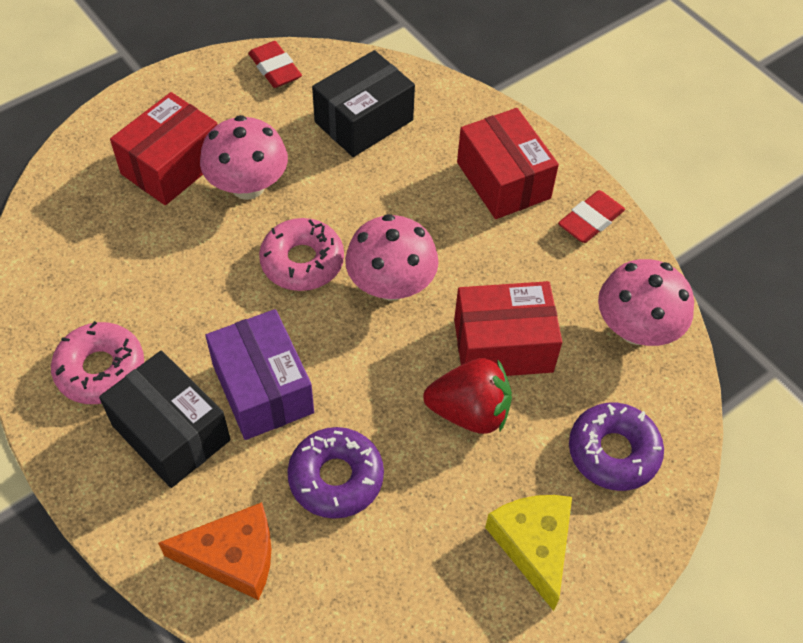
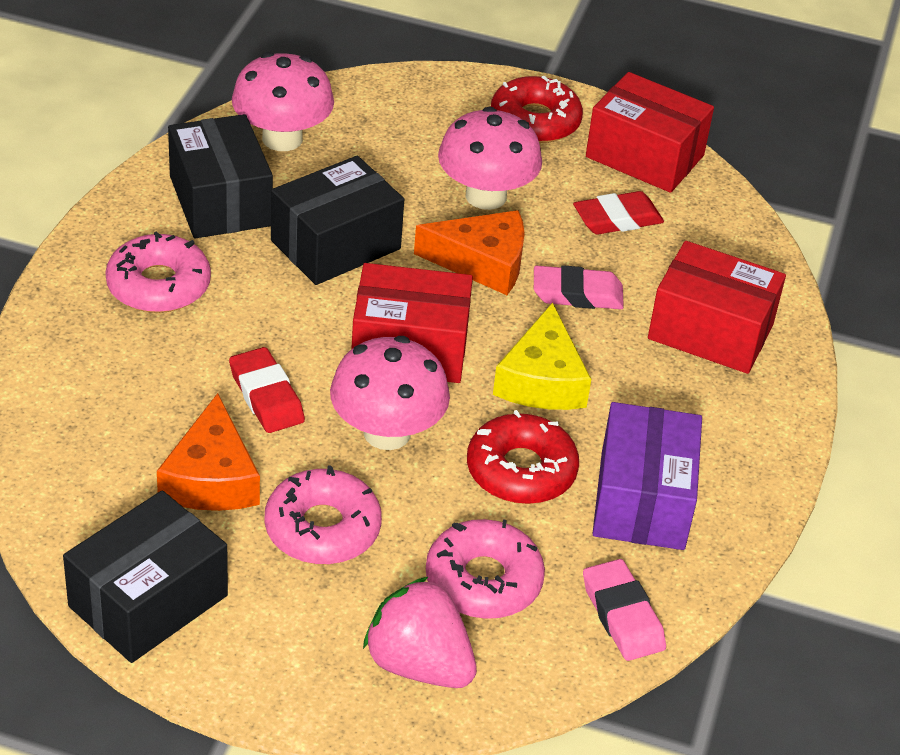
black box: 2 -> 3
orange cheese: 1 -> 2
pink donut: 2 -> 3
pink eraser: 0 -> 2
pink strawberry: 0 -> 1
purple donut: 2 -> 0
red donut: 0 -> 2
red strawberry: 1 -> 0

